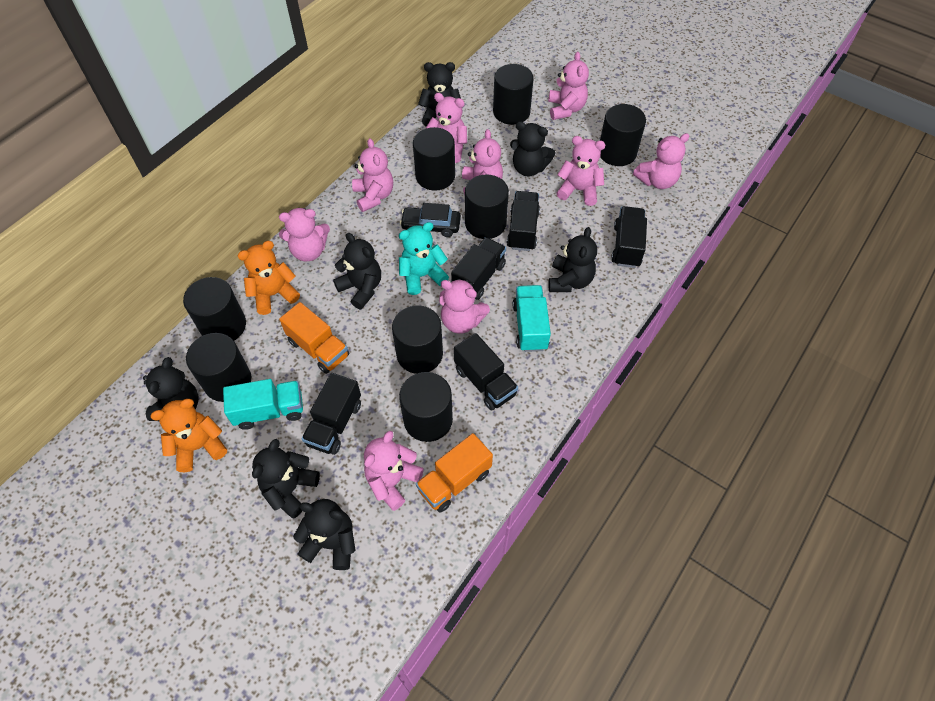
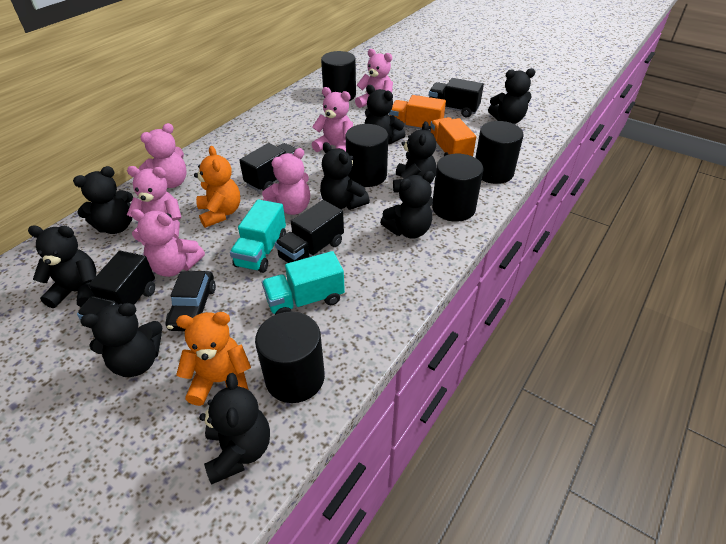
black cylinder: 8 -> 5
black teddy bear: 7 -> 9
black truck: 5 -> 4
pink teddy bear: 9 -> 6
turquoise teddy bear: 1 -> 0

